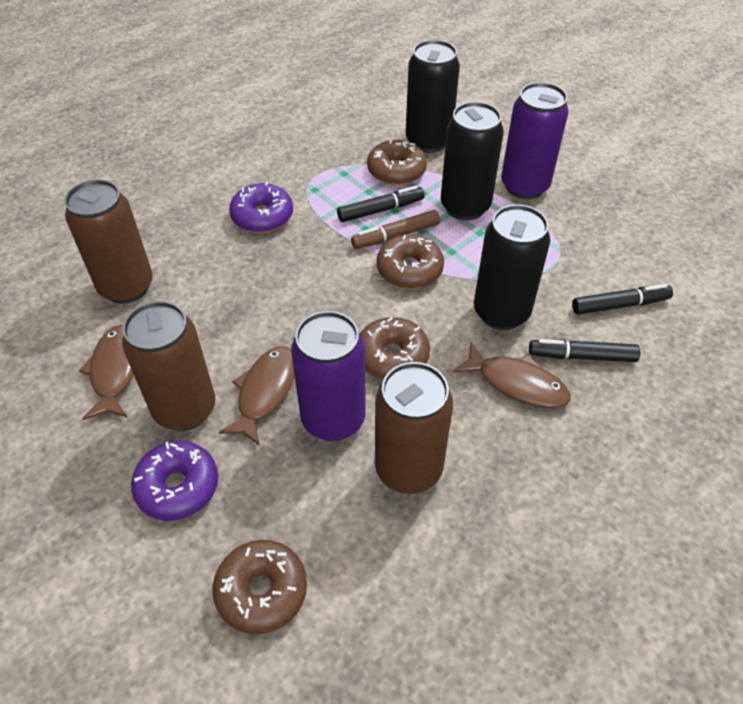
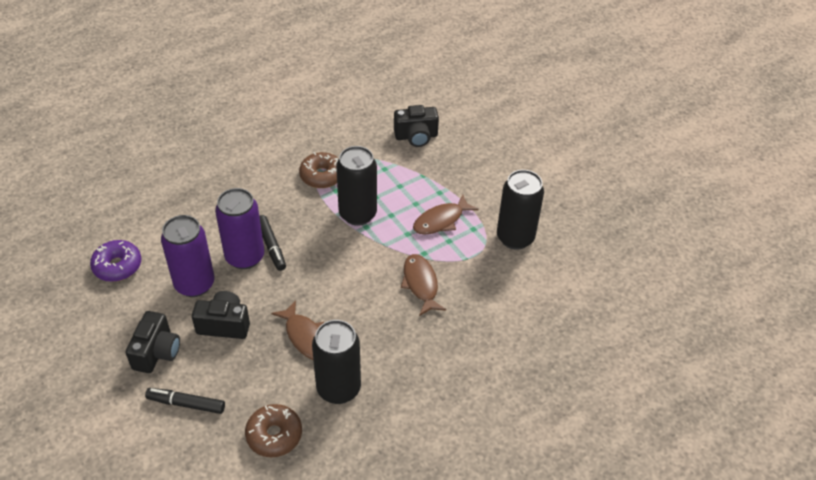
black camera: 0 -> 3
black marker: 3 -> 2
brown can: 3 -> 0
brown donut: 4 -> 2
brown marker: 1 -> 0
purple donut: 2 -> 1

